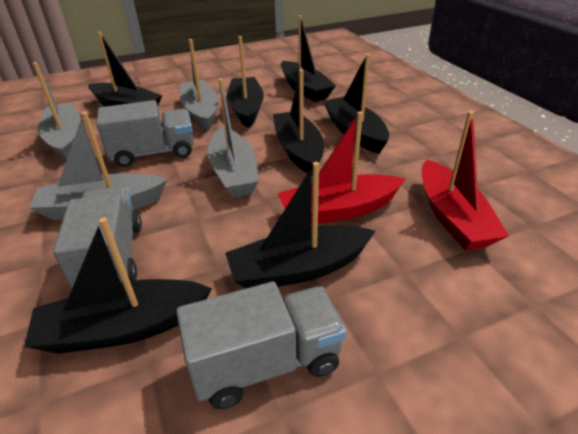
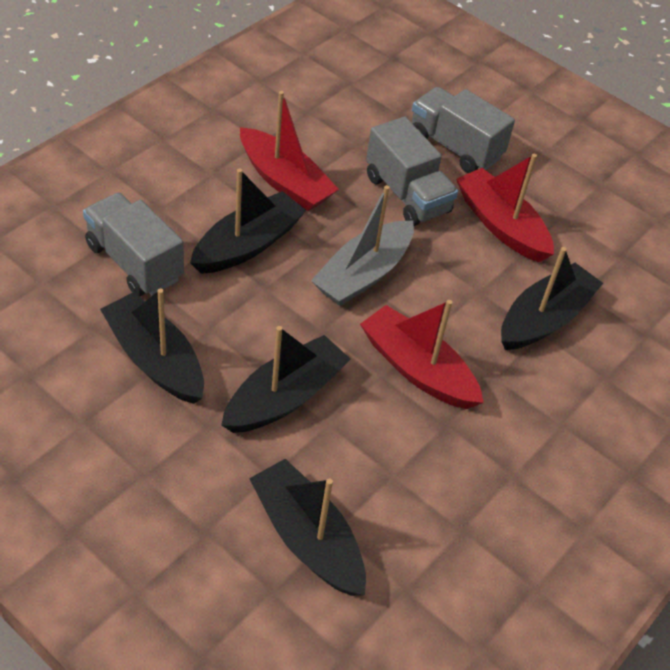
black boat: 7 -> 5
grey boat: 4 -> 1
red boat: 2 -> 3

